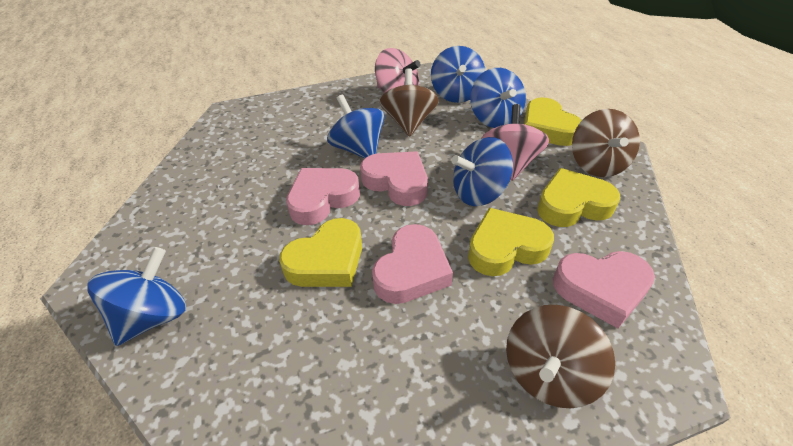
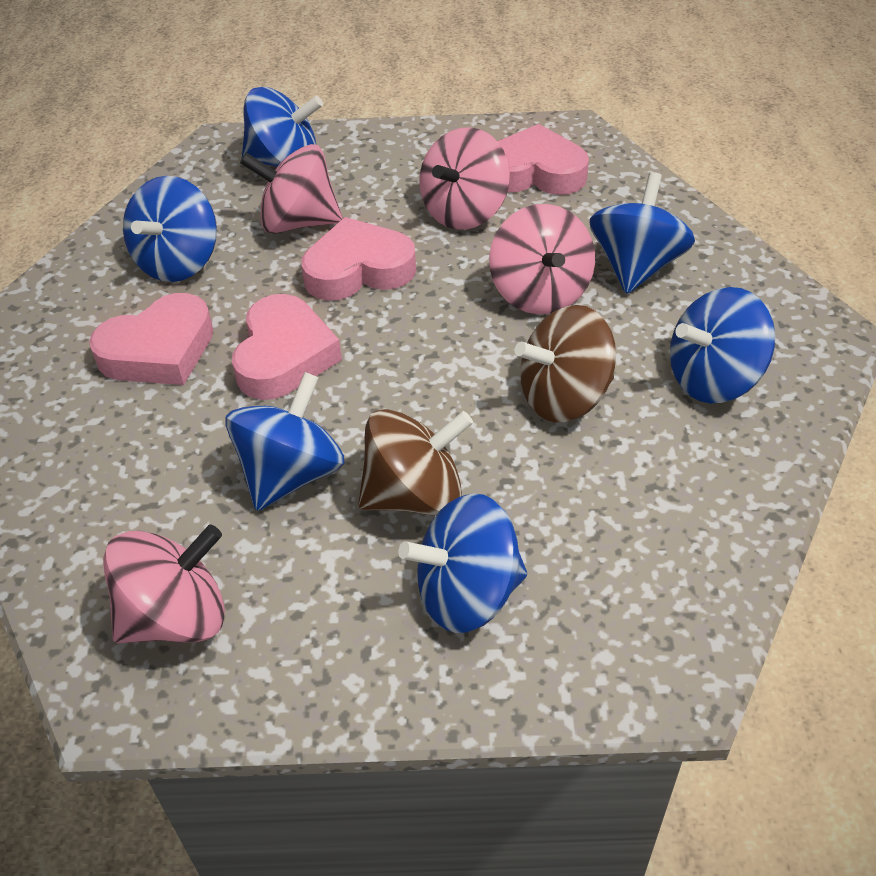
blue spinning top: 5 -> 6
brown spinning top: 3 -> 2
pink spinning top: 2 -> 4
yellow heart: 4 -> 0

